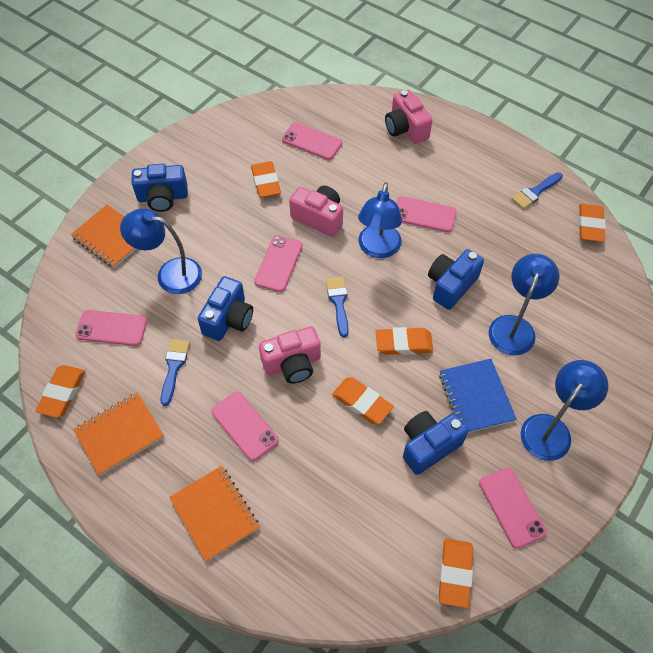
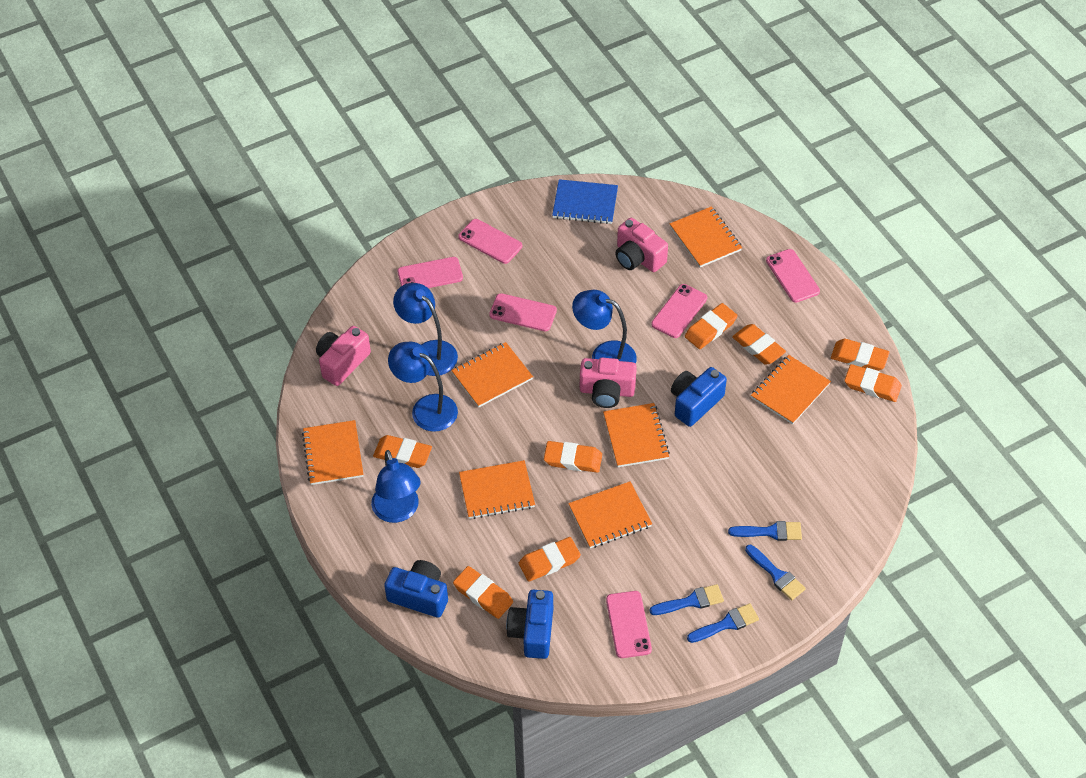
blue brush: 3 -> 4
blue camera: 4 -> 3
orange eraser: 6 -> 8
orange notebook: 3 -> 7

